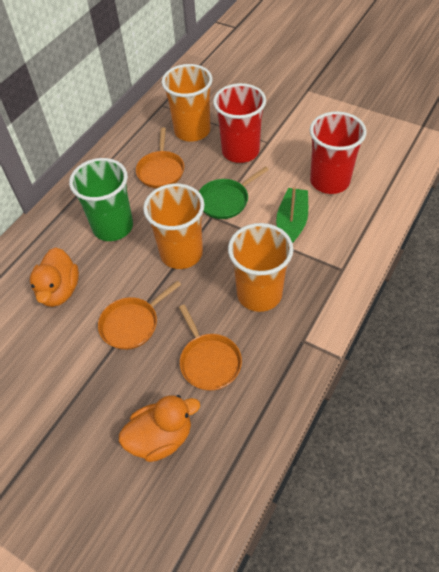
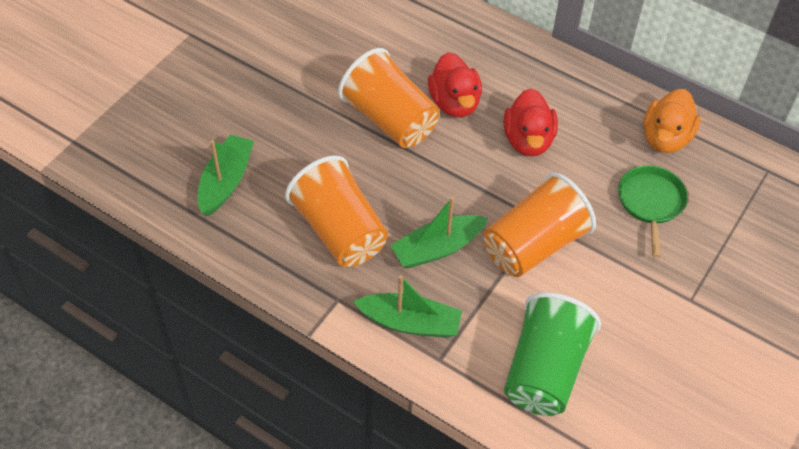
green boat: 1 -> 3
orange duck: 2 -> 1
orange pan: 3 -> 0
red cup: 2 -> 0
red duck: 0 -> 2

